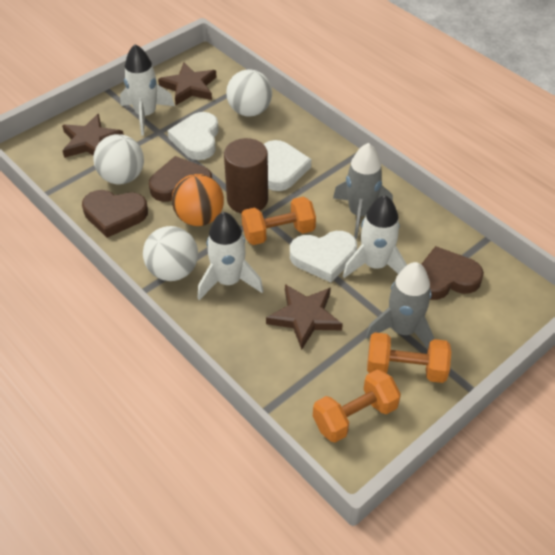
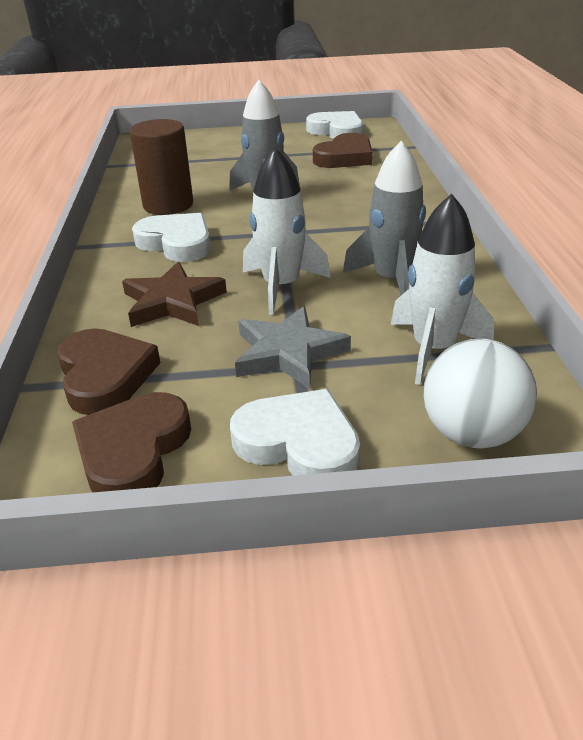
brown star: 3 -> 1
grey star: 0 -> 1
orange ball: 1 -> 0
orange dumbbell: 3 -> 0
white ball: 3 -> 1
white rocket: 3 -> 2

